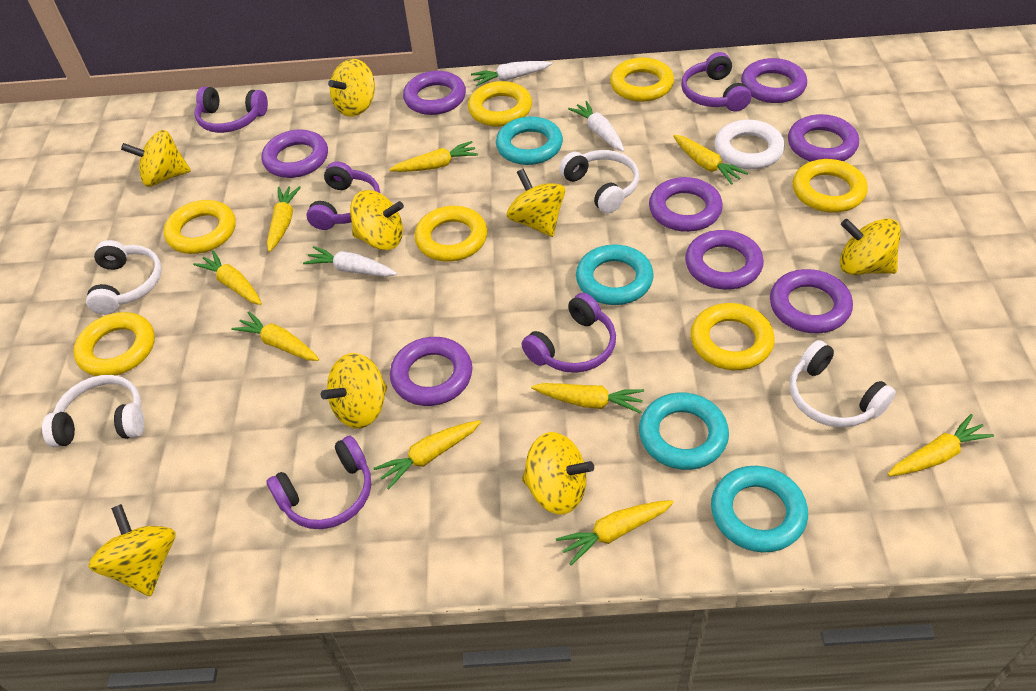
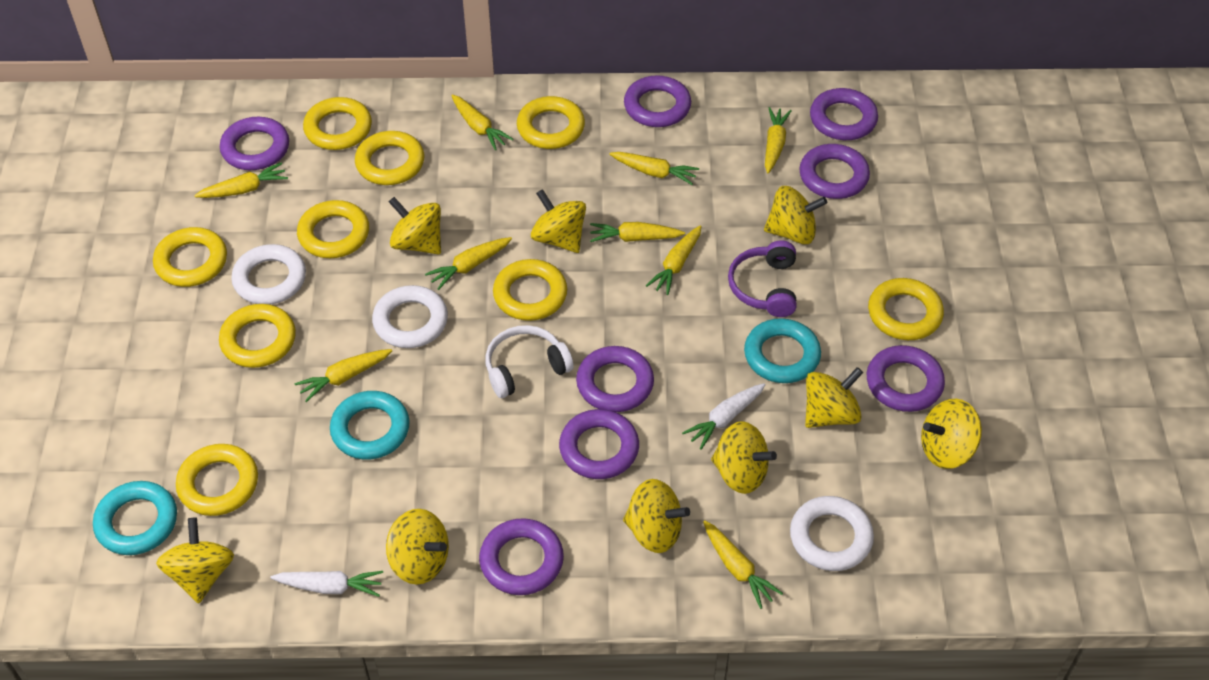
purple headphones: 5 -> 1
turquoise ring: 4 -> 3
white carrot: 3 -> 2
white headphones: 4 -> 1
white ring: 1 -> 3
yellow ring: 7 -> 9
yellow spinning top: 8 -> 9

